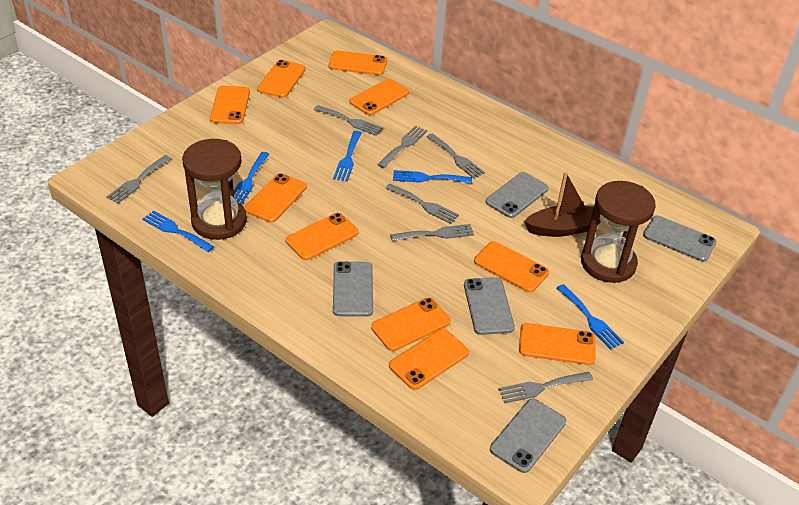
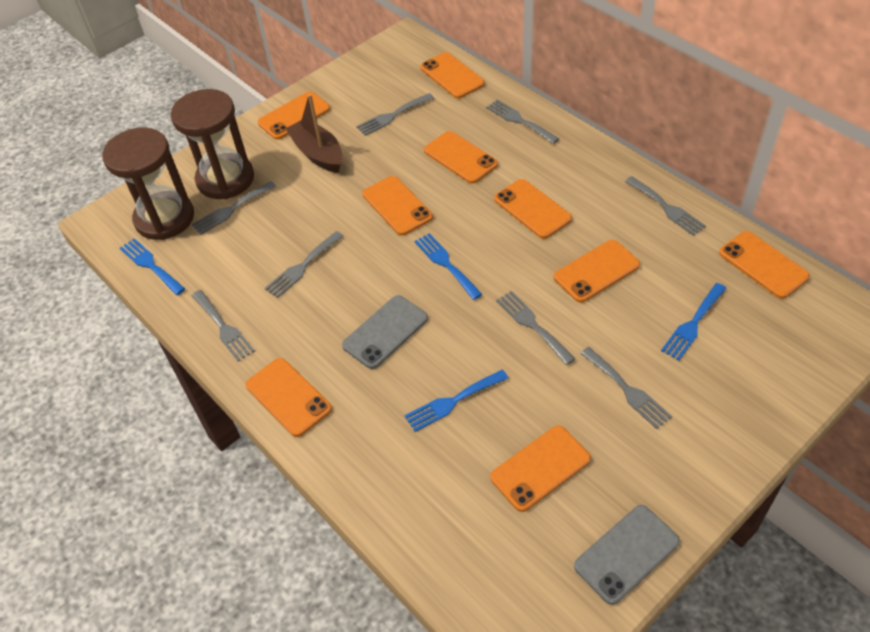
blue fork: 5 -> 4
grey fork: 7 -> 8
grey phone: 5 -> 2
orange phone: 10 -> 9

